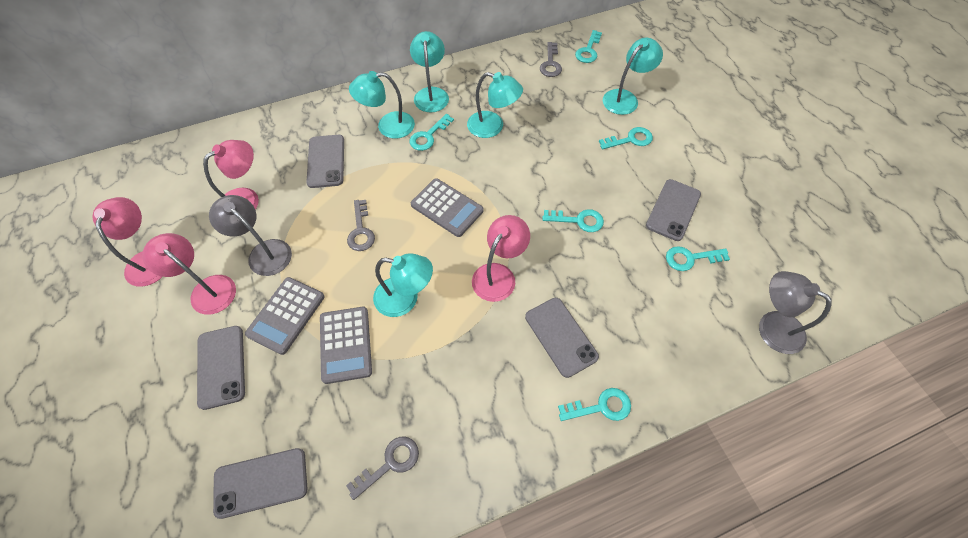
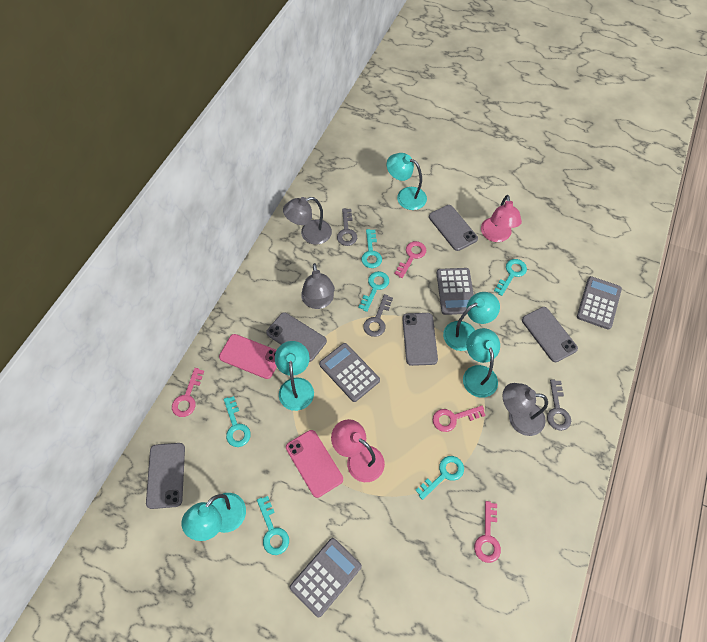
grey calculator: 3 -> 4
grey lamp: 2 -> 3
pink key: 0 -> 4
pink lamp: 4 -> 2
pink phone: 0 -> 2

